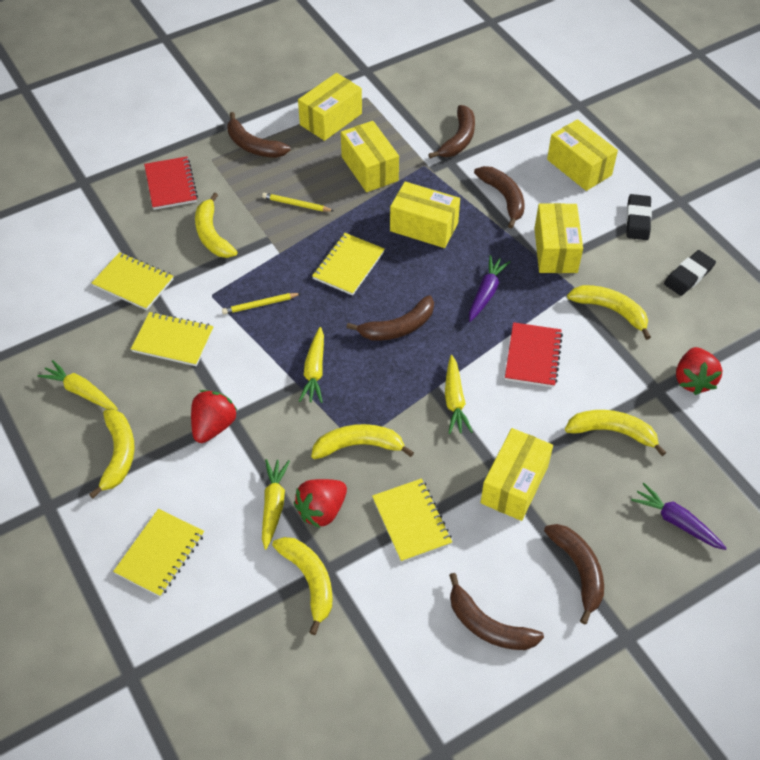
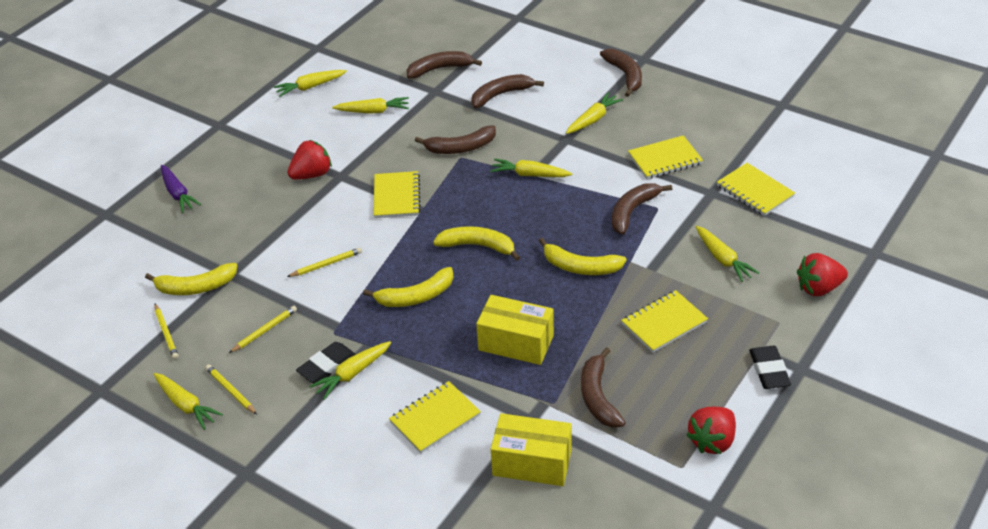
purple carrot: 2 -> 1
red notebook: 2 -> 0
yellow banana: 6 -> 4
yellow box: 6 -> 2
yellow carrot: 4 -> 7
yellow pencil: 2 -> 4

